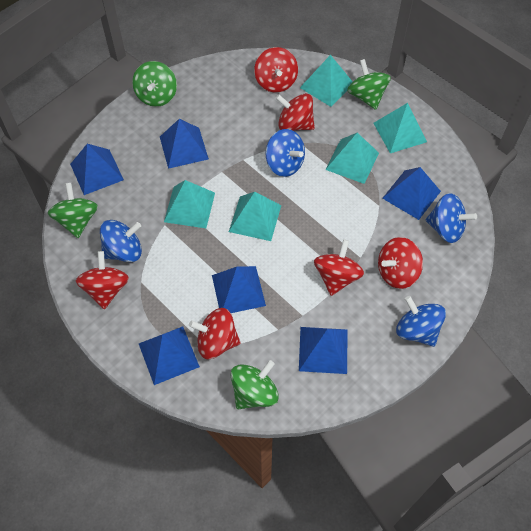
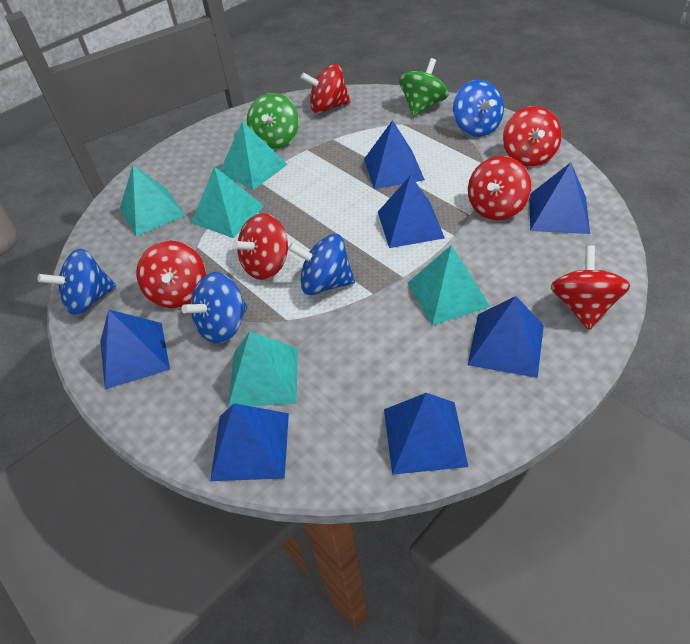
blue pyramid: 6 -> 7
green spinning top: 4 -> 2

